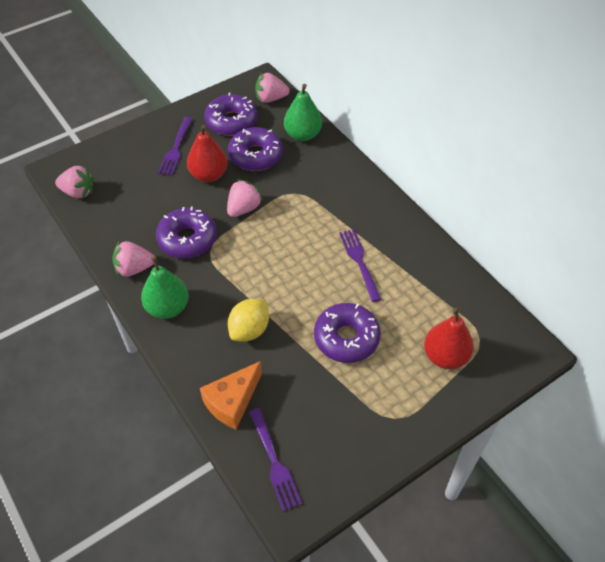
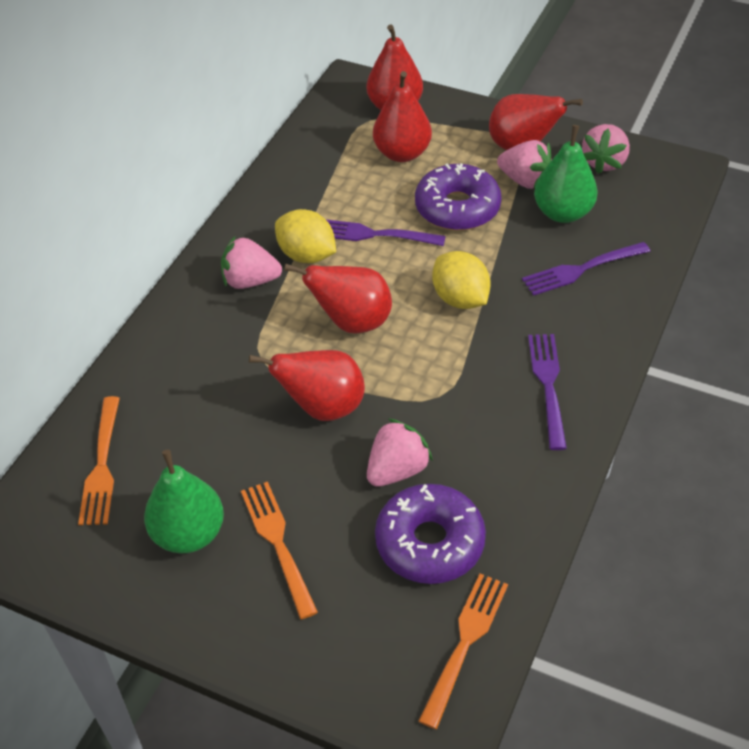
orange cheese: 1 -> 0
orange fork: 0 -> 3
purple donut: 4 -> 2
red pear: 2 -> 5
yellow lemon: 1 -> 2

